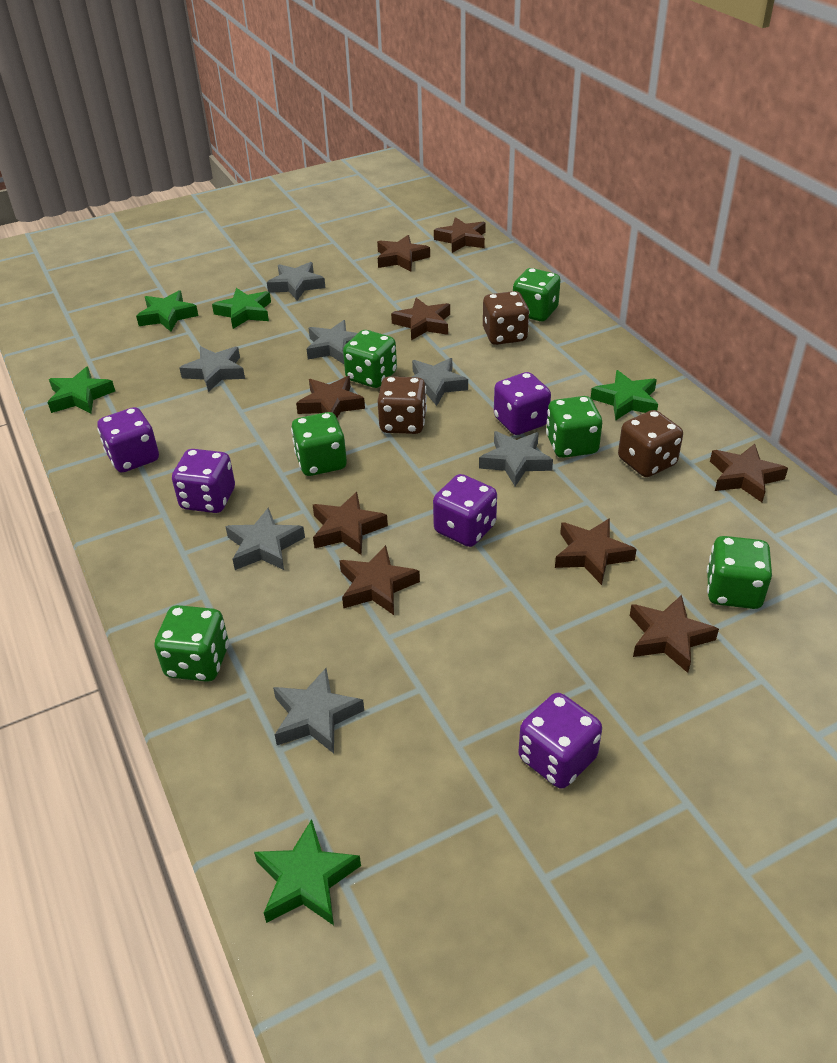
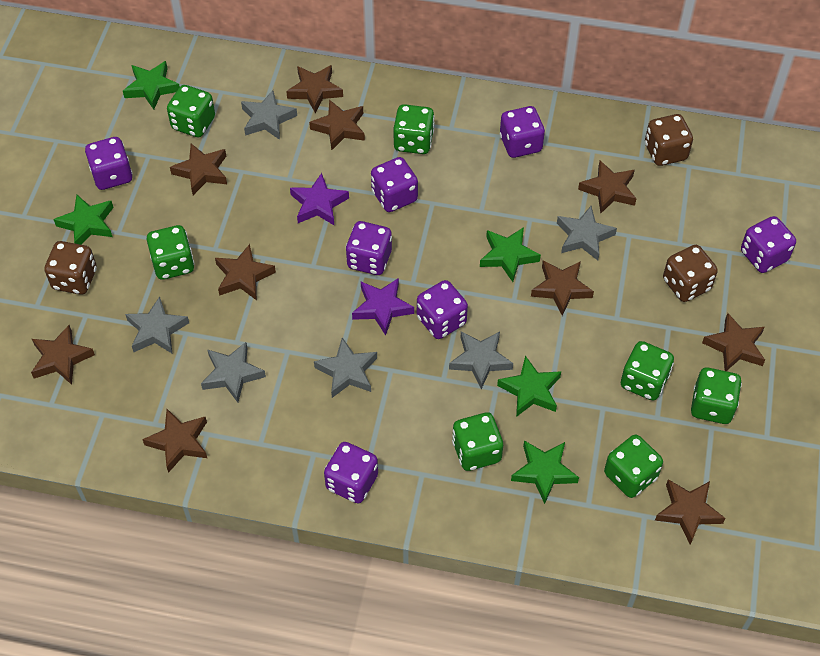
brown star: 9 -> 10
green dice: 6 -> 7
grey star: 7 -> 6
purple dice: 5 -> 7
purple star: 0 -> 2

